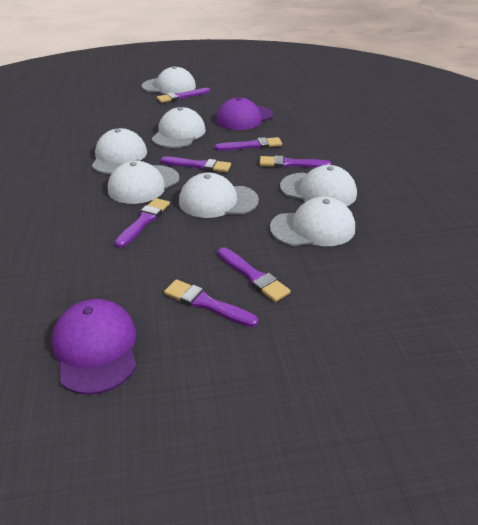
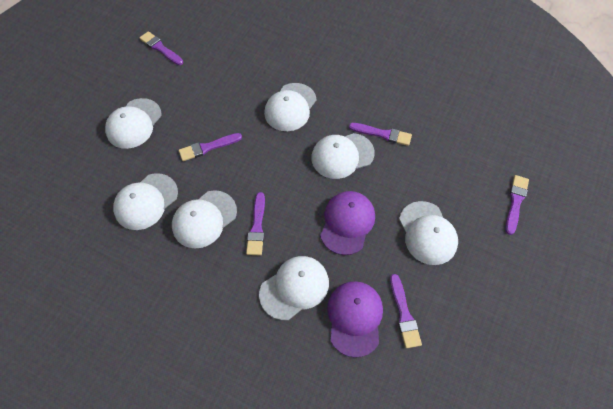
purple brush: 7 -> 6

